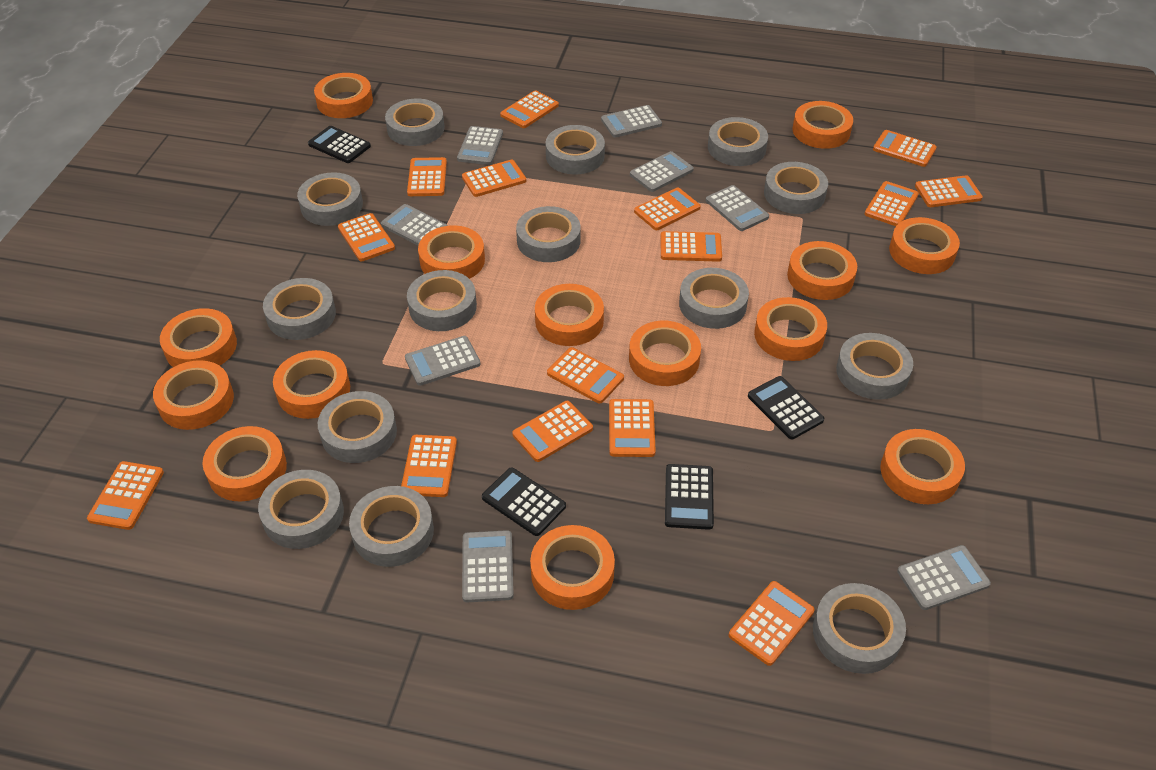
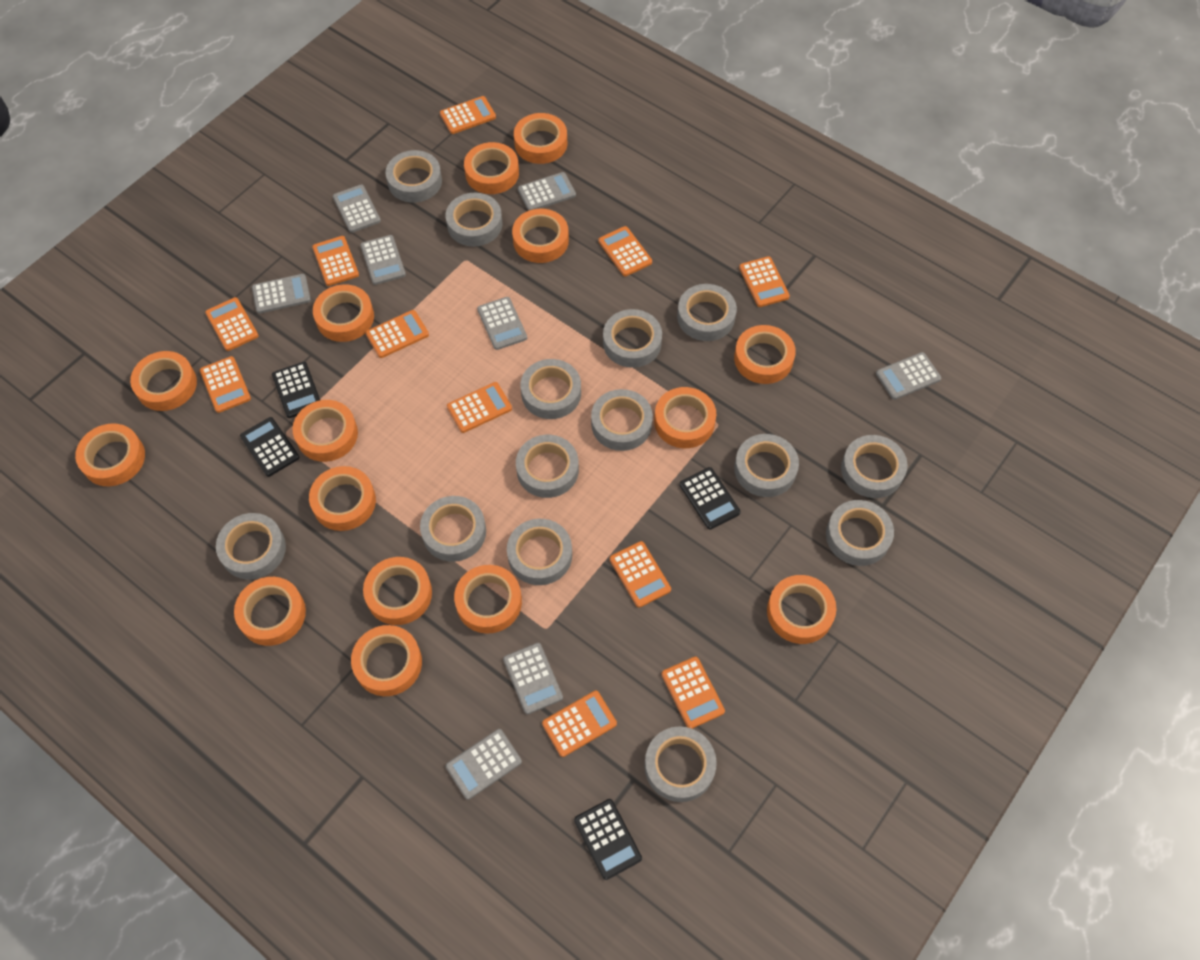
orange calculator: 15 -> 11
orange tape: 14 -> 15

